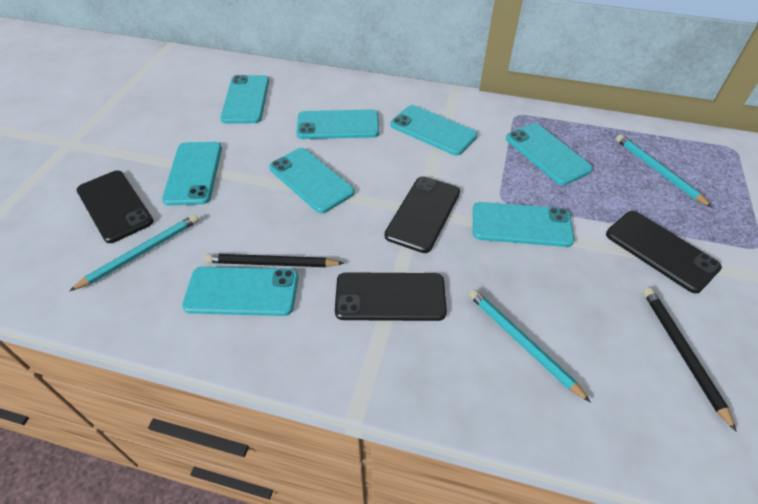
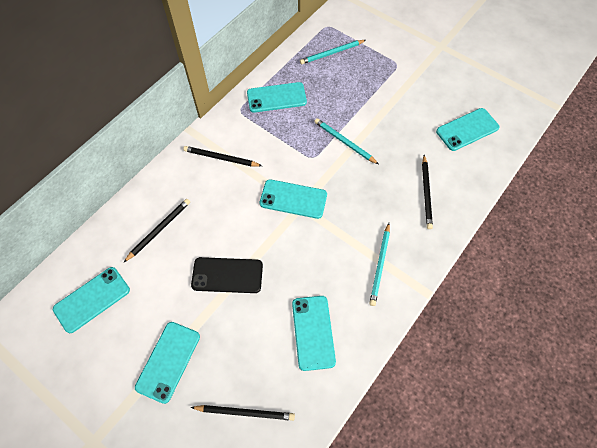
black pencil: 2 -> 4
black phone: 4 -> 1
turquoise phone: 8 -> 6

